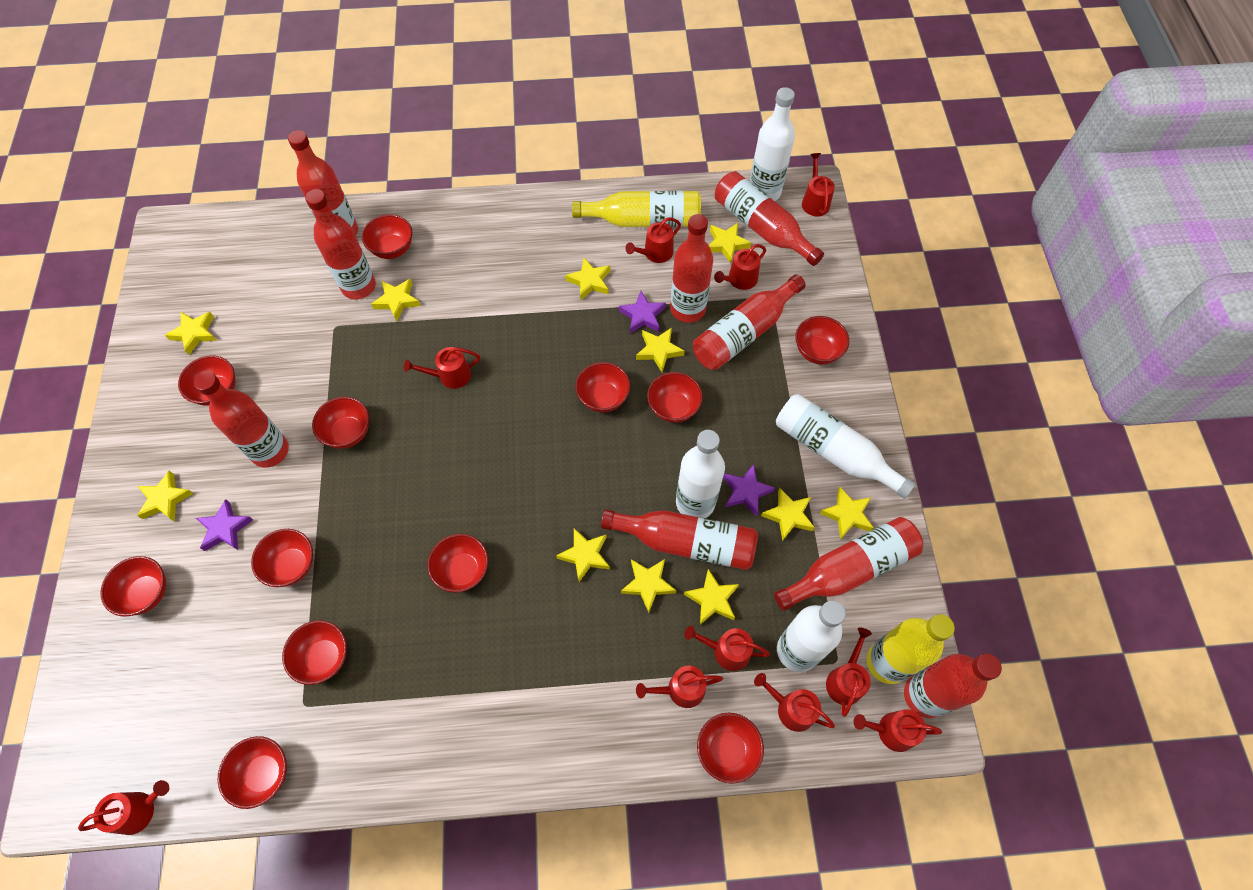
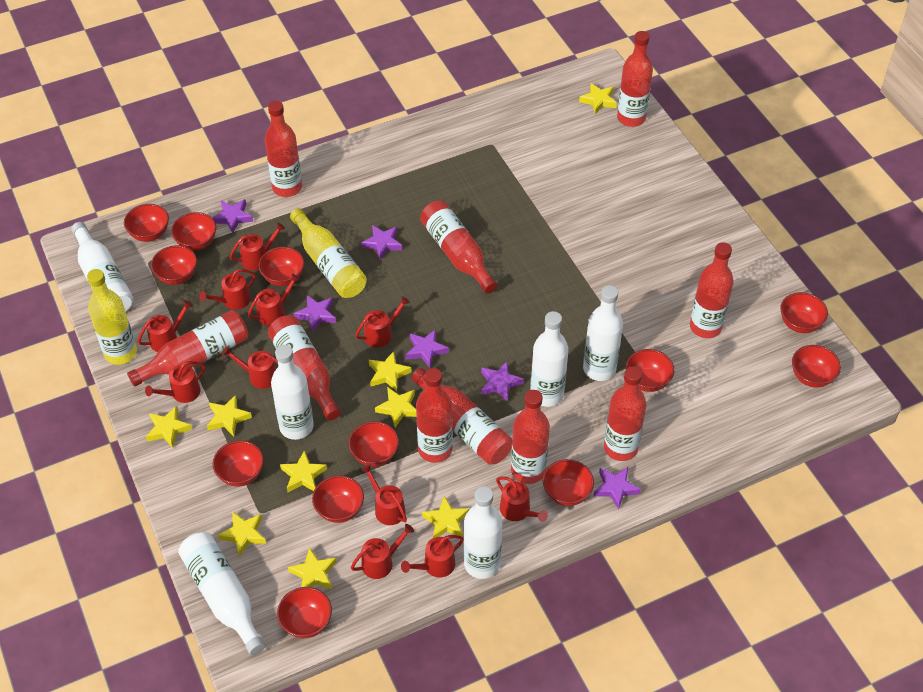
purple star: 3 -> 6
red bottle: 9 -> 10
red watering can: 10 -> 11
white bottle: 4 -> 6
yellow star: 11 -> 9

